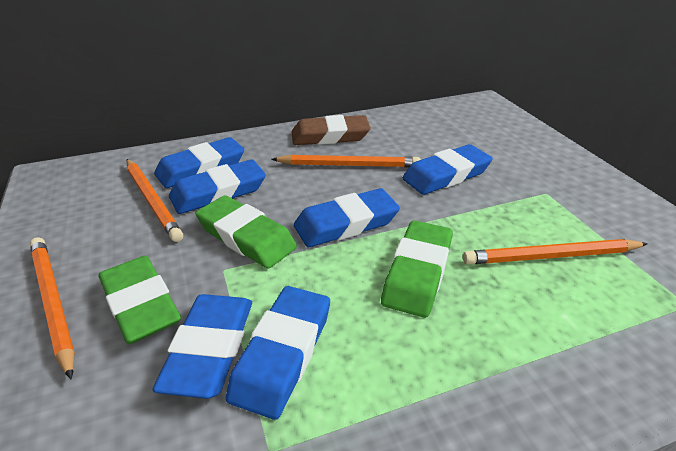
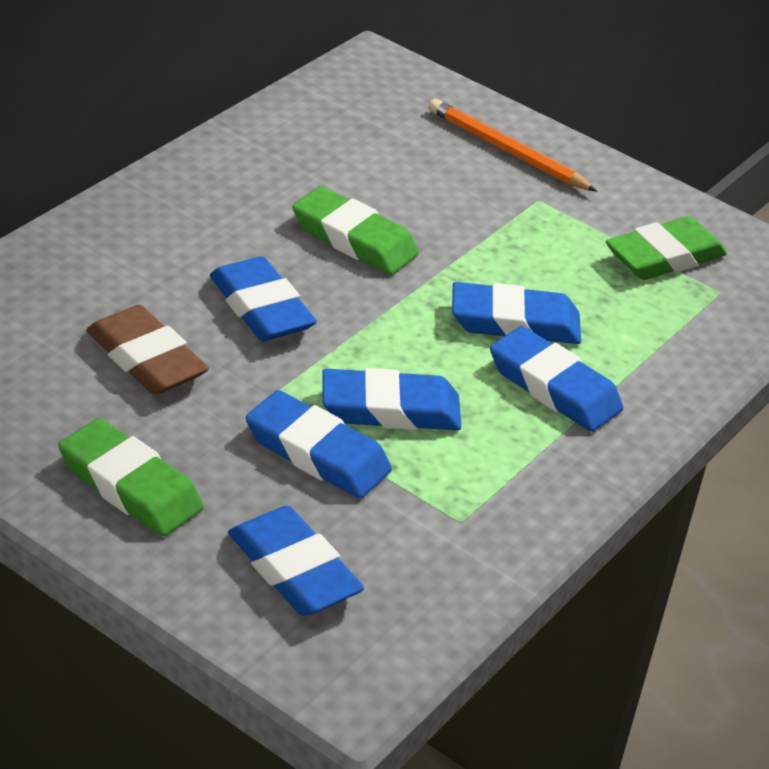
orange pencil: 4 -> 1

